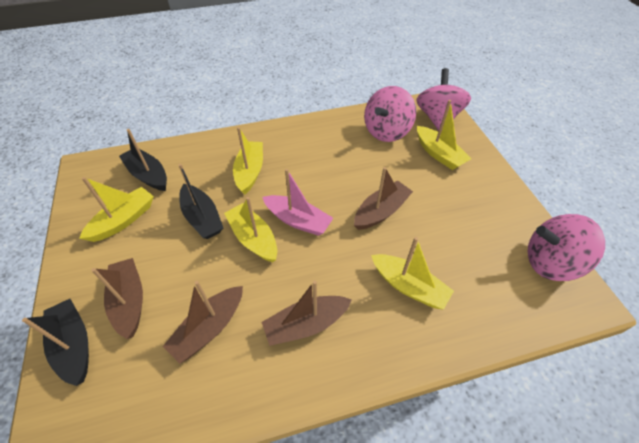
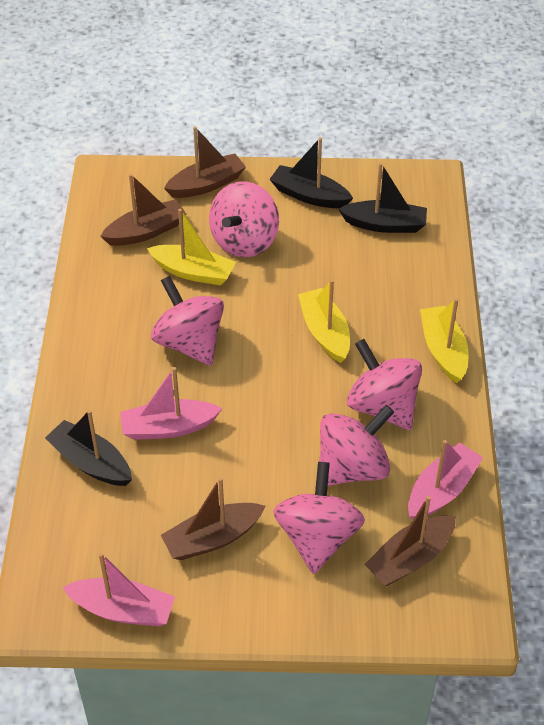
pink boat: 1 -> 3
pink spinning top: 3 -> 5
yellow boat: 5 -> 3

